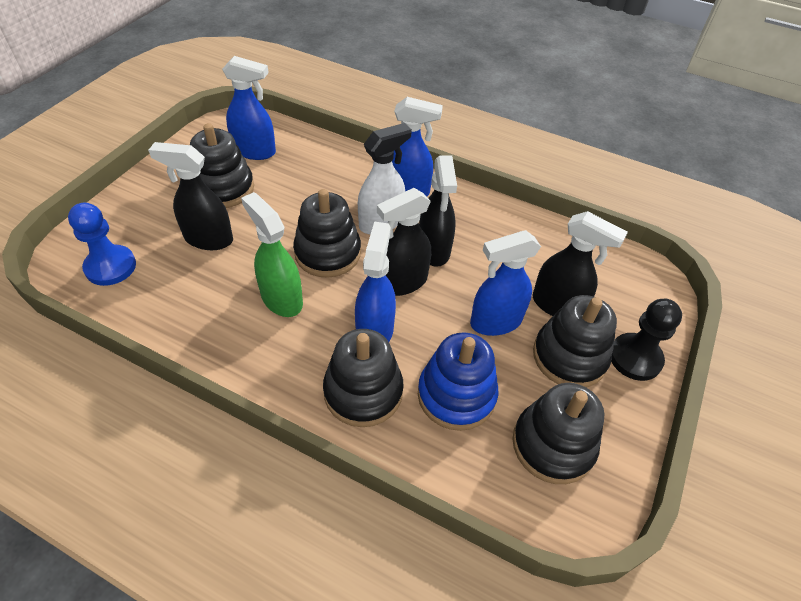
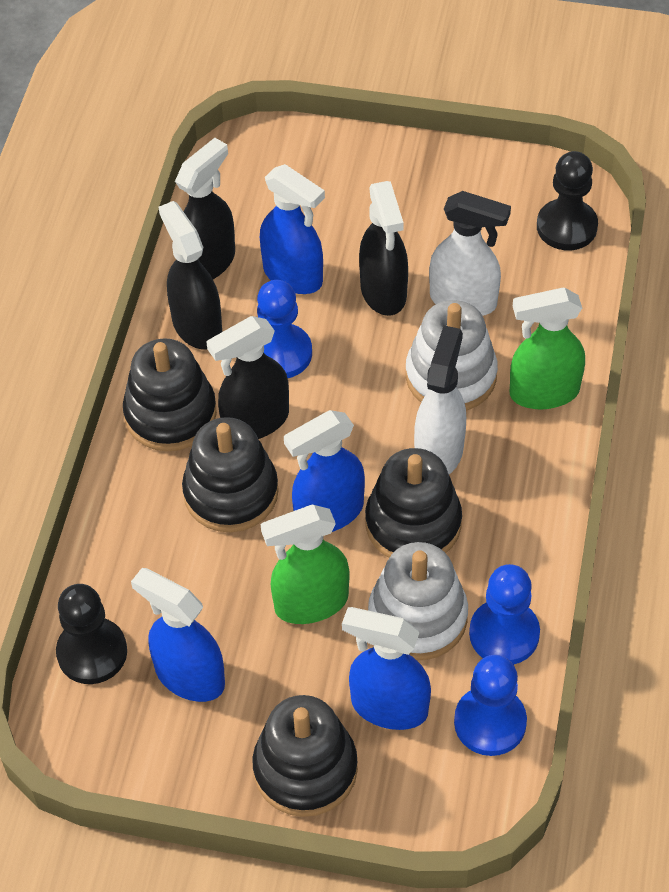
black pawn: 1 -> 2
black stacking toy: 5 -> 4
blue pawn: 1 -> 3
blue stacking toy: 1 -> 0
green spray bottle: 1 -> 2
white spray bottle: 1 -> 2
white stacking toy: 0 -> 2

